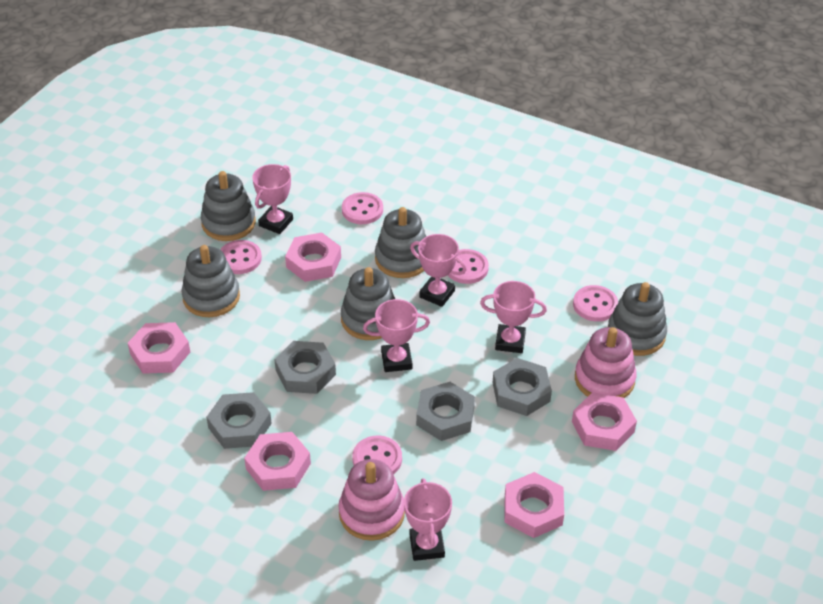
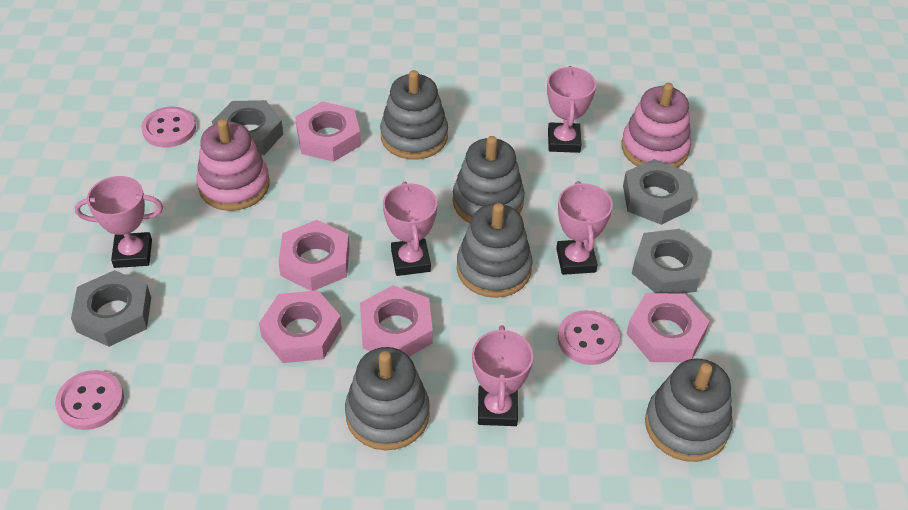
pink button: 5 -> 3

